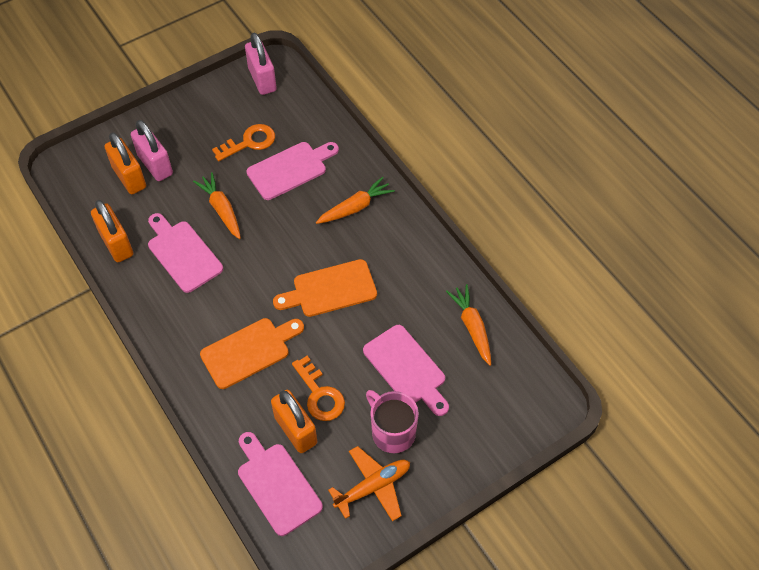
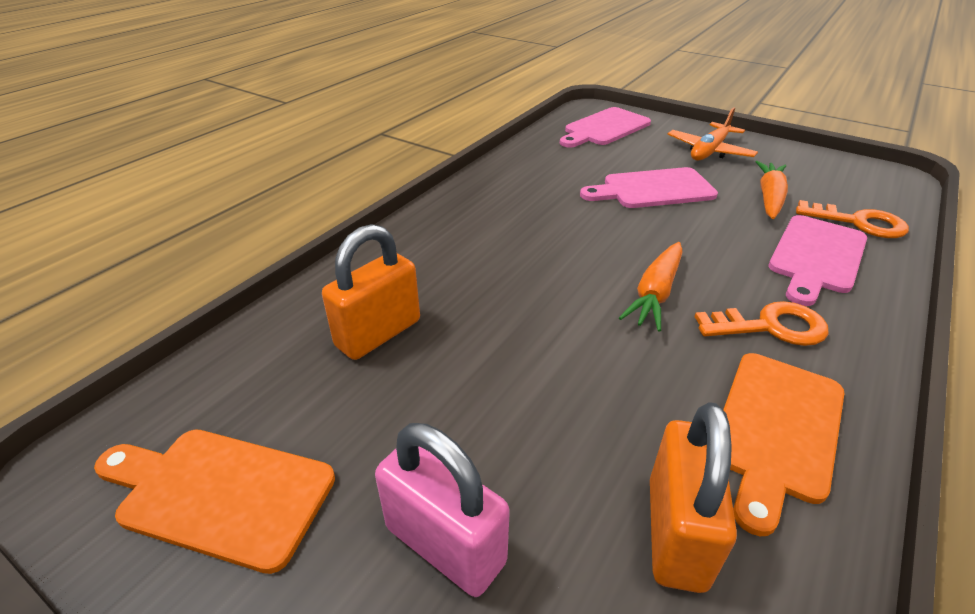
orange carrot: 3 -> 2
orange padlock: 3 -> 2
pink cutting board: 4 -> 3
pink mug: 1 -> 0
pink padlock: 2 -> 1

